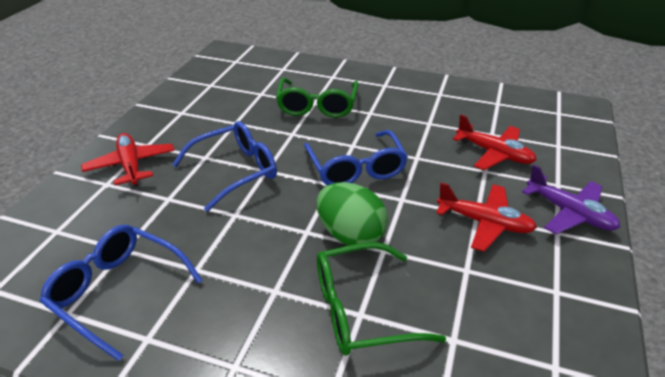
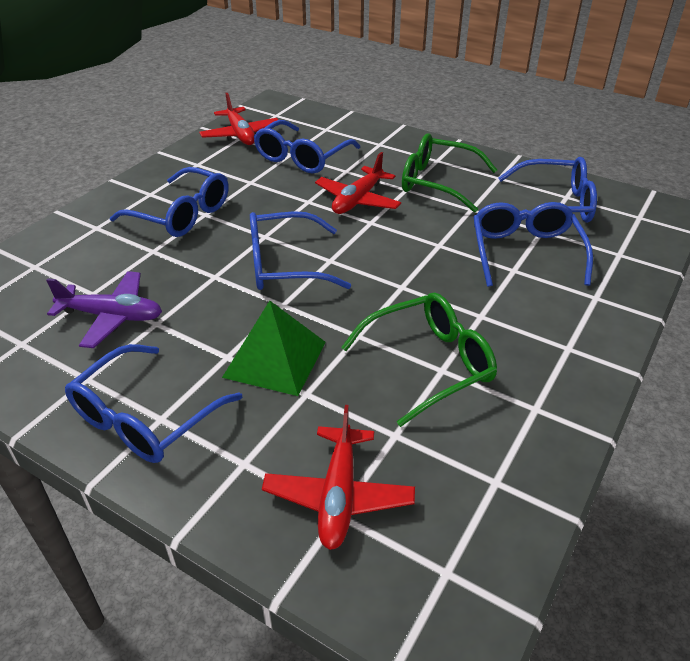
blue glasses: 3 -> 6
green egg: 1 -> 0
green pyramid: 0 -> 1

